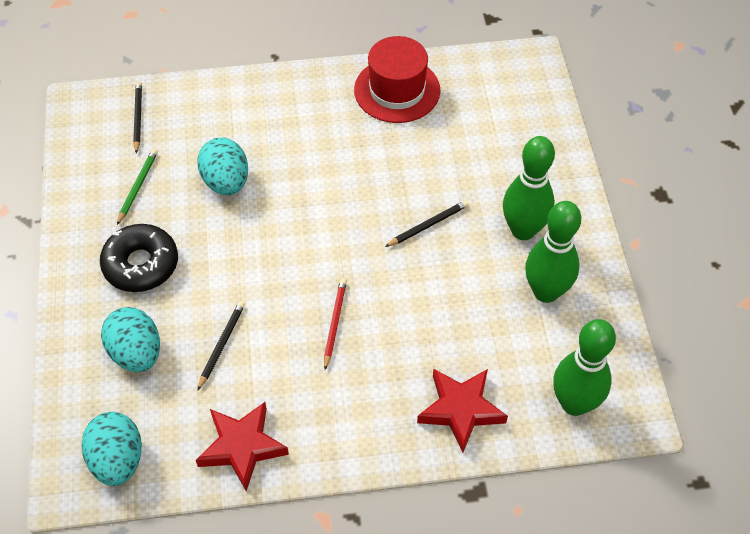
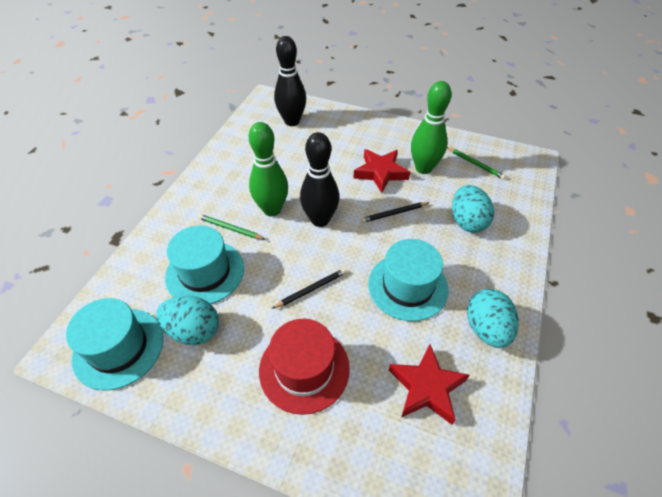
black bowling pin: 0 -> 2
black donut: 1 -> 0
black pencil: 3 -> 2
green bowling pin: 3 -> 2
green pencil: 1 -> 2
red pencil: 1 -> 0
turquoise hat: 0 -> 3

